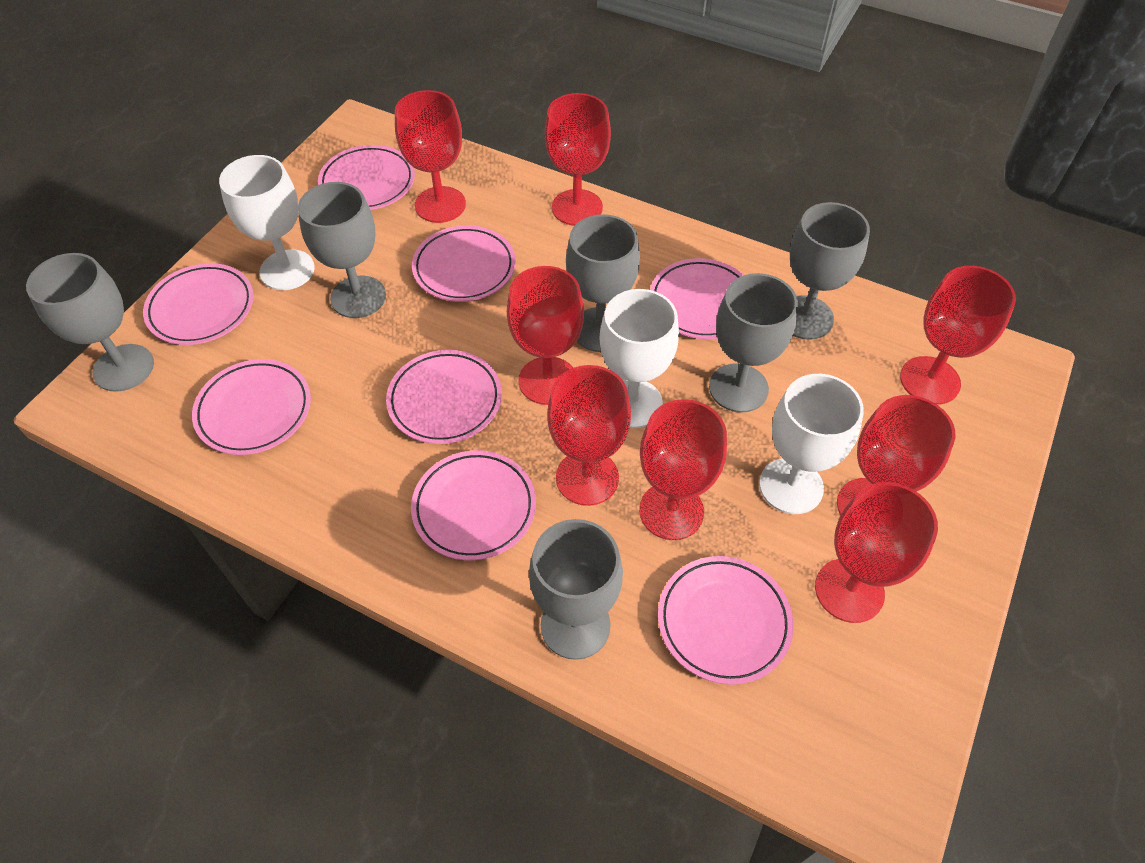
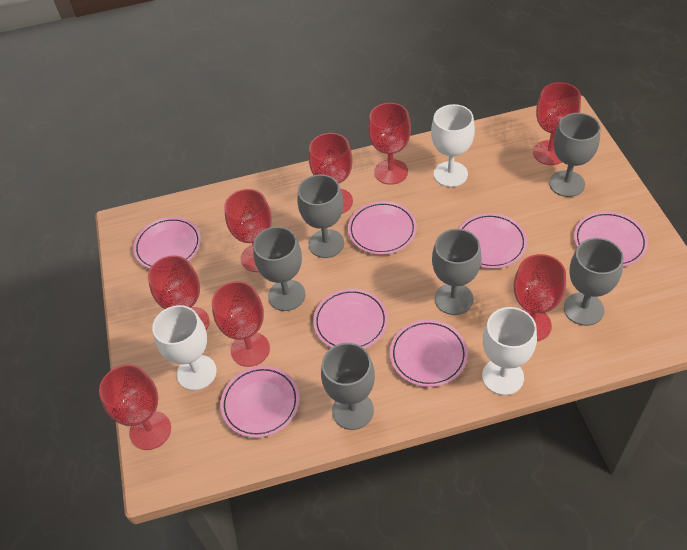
pink plate: 8 -> 7

